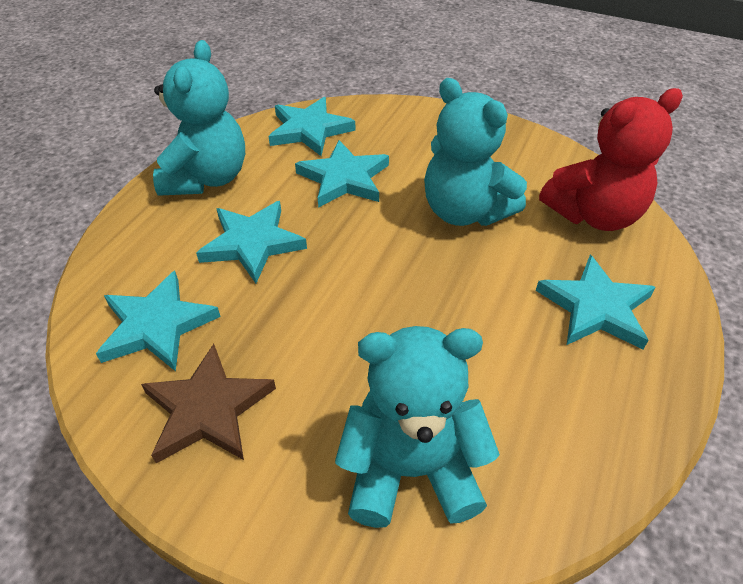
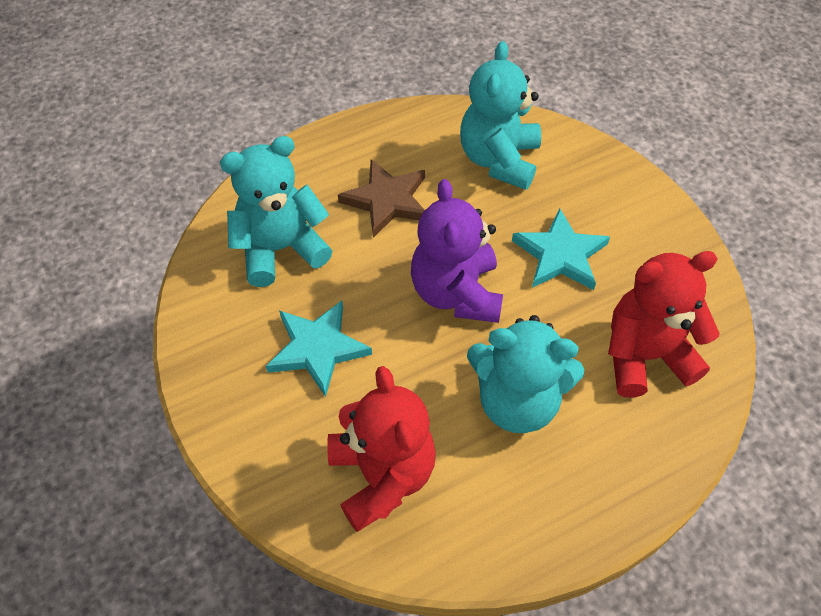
purple teddy bear: 0 -> 1
red teddy bear: 1 -> 2
turquoise star: 5 -> 2

